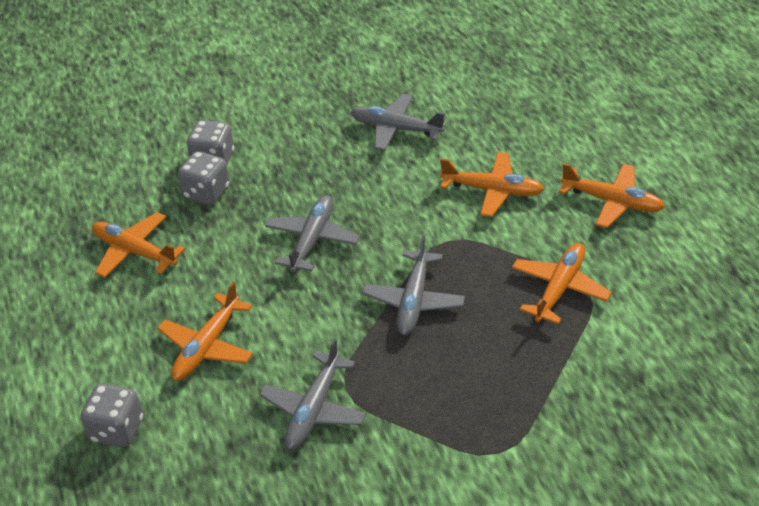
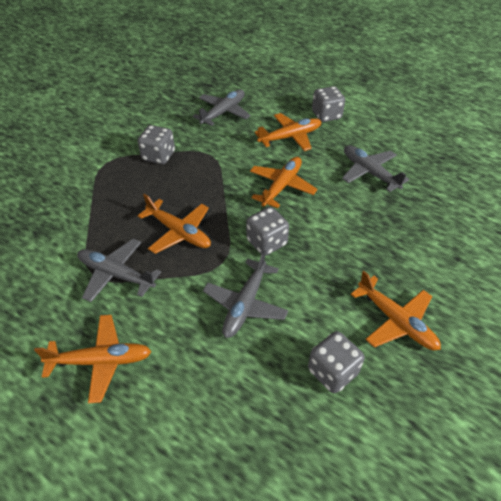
grey dice: 3 -> 4

